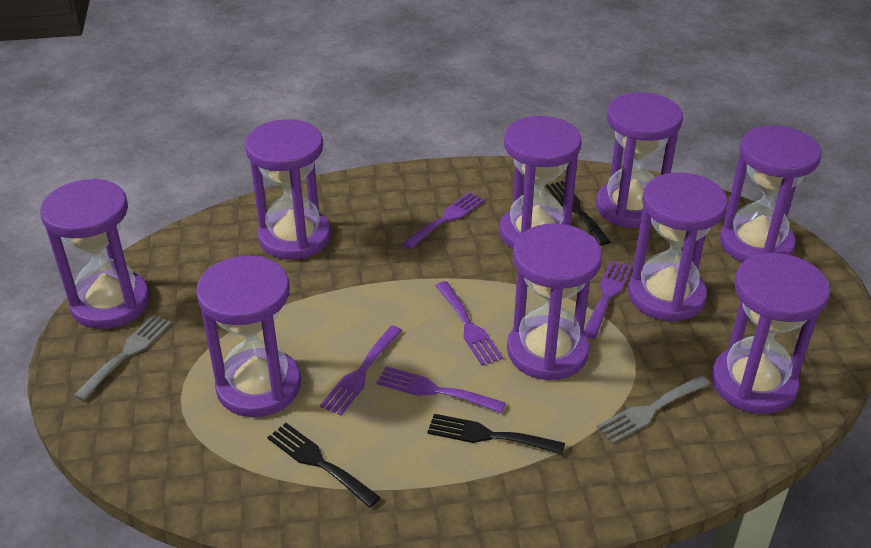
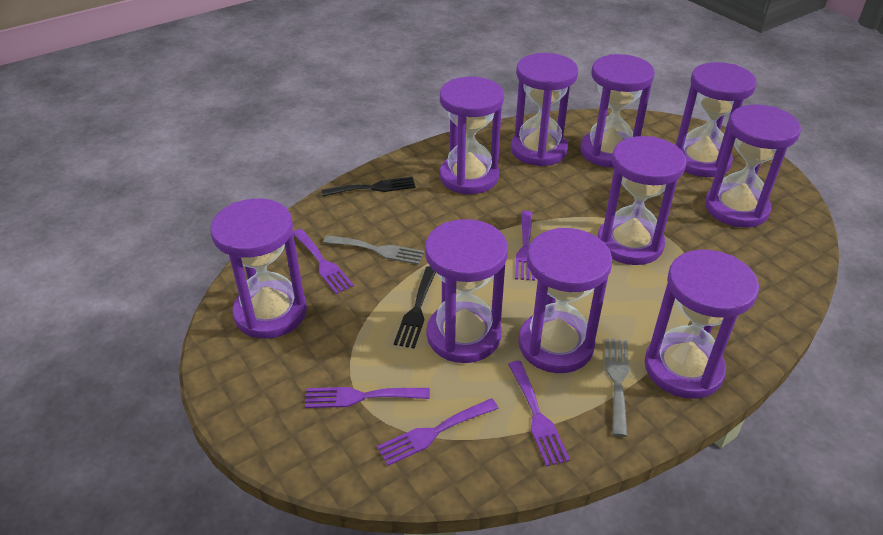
black fork: 3 -> 2
purple hourglass: 9 -> 10

